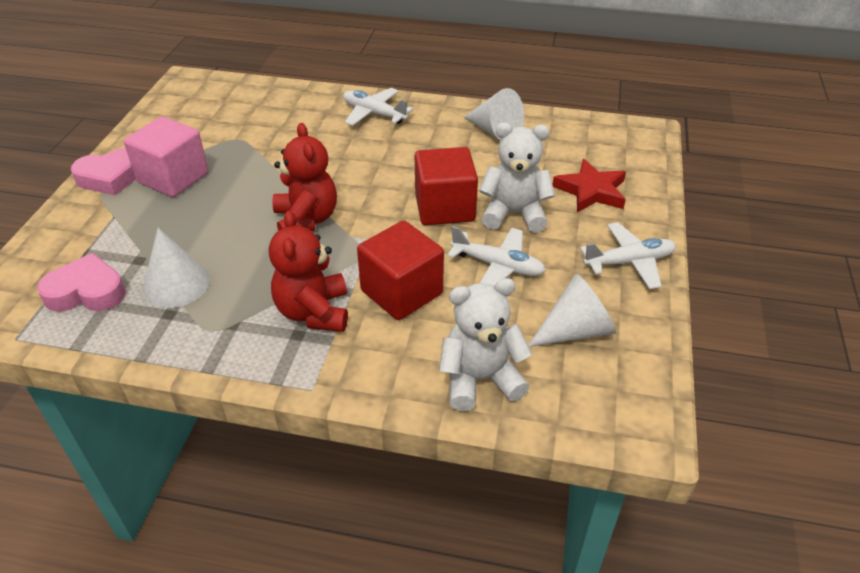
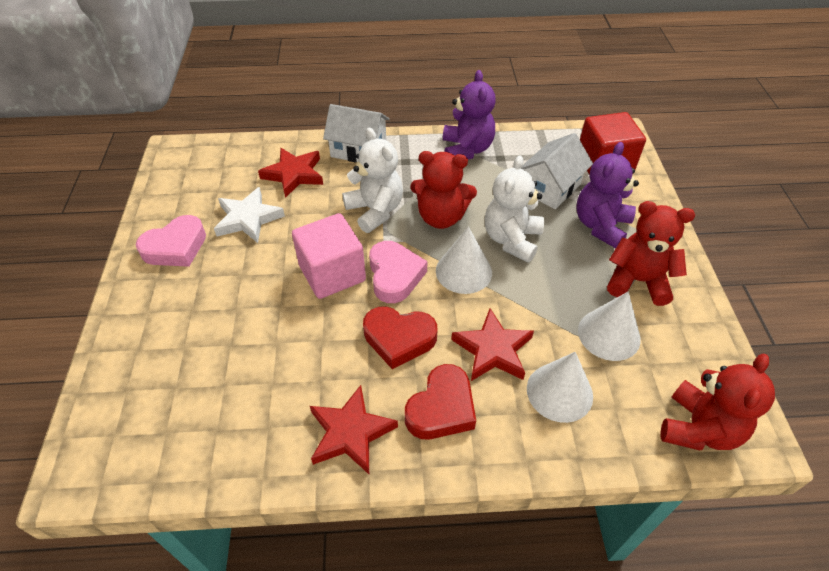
purple teddy bear: 0 -> 2
red cube: 2 -> 1
red heart: 0 -> 2
red star: 1 -> 3
red teddy bear: 2 -> 3
white house: 0 -> 2
white plane: 3 -> 0
white star: 0 -> 1

